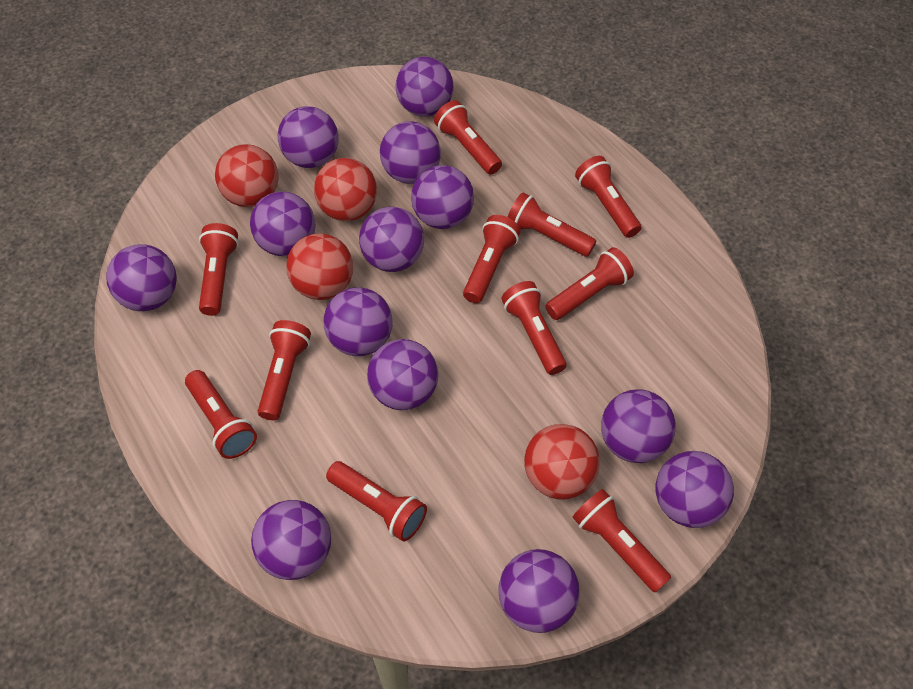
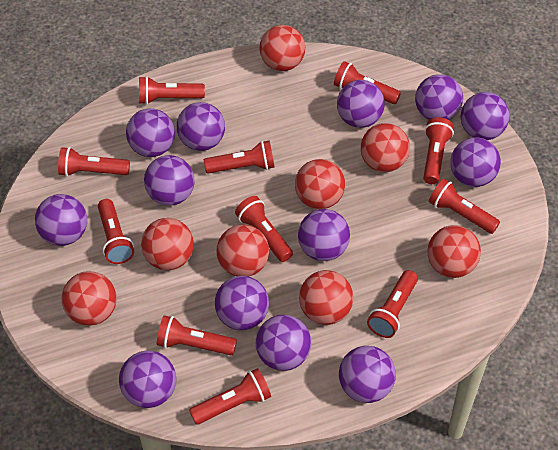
red ball: 4 -> 8

